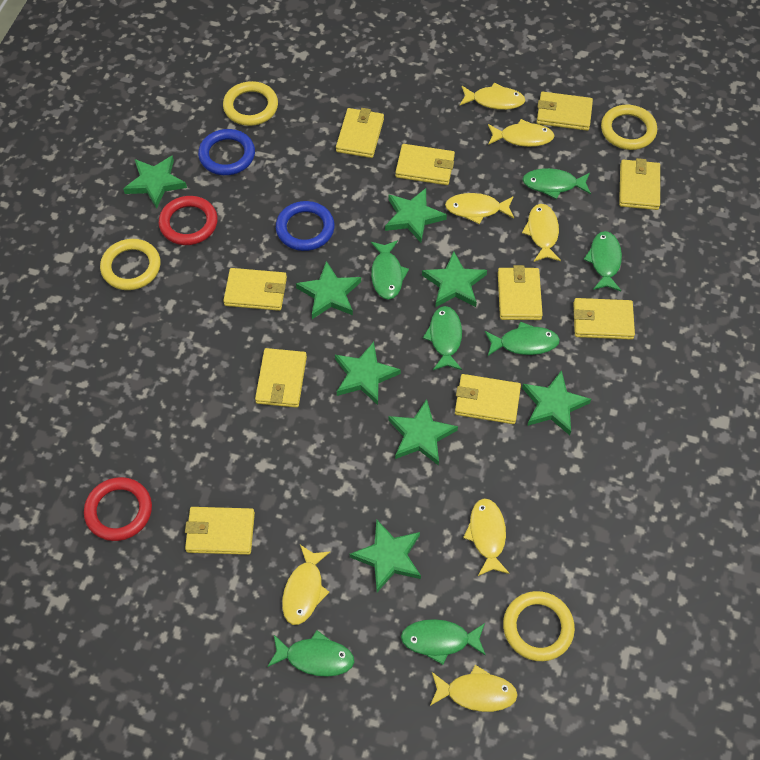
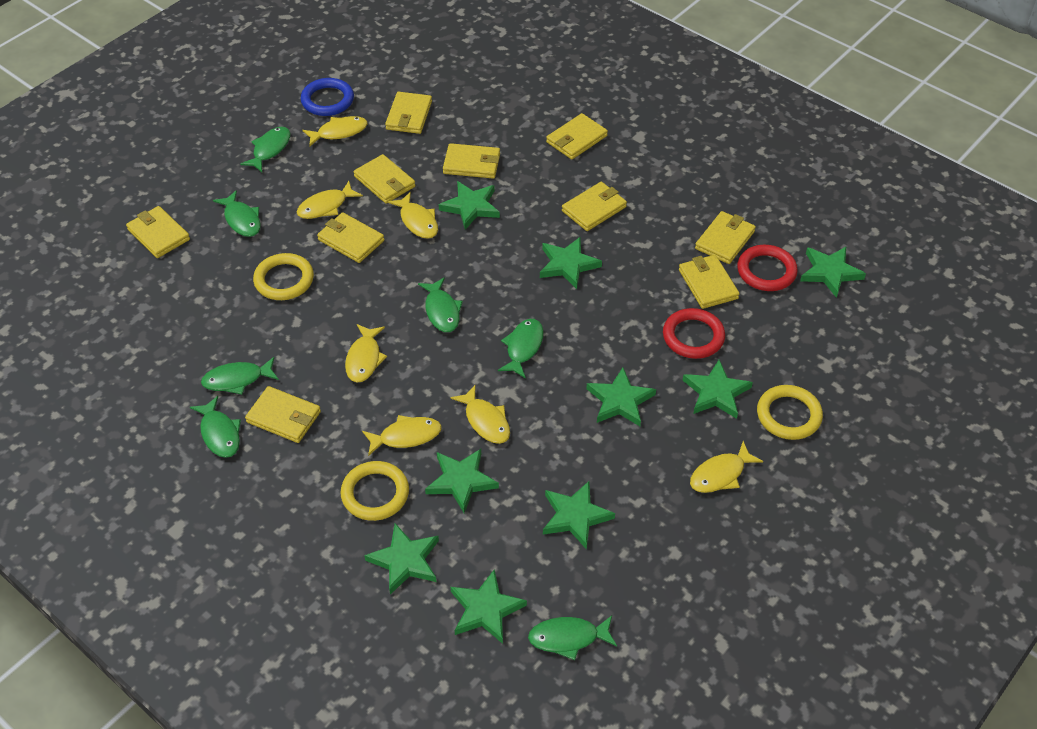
blue ring: 2 -> 1
green star: 8 -> 9
yellow ring: 4 -> 3

